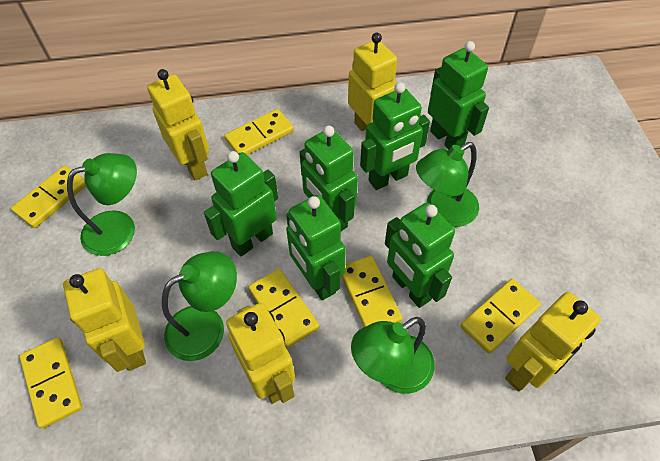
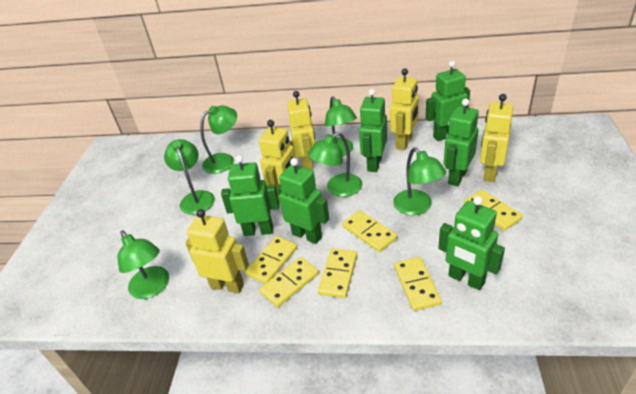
green lamp: 4 -> 6

